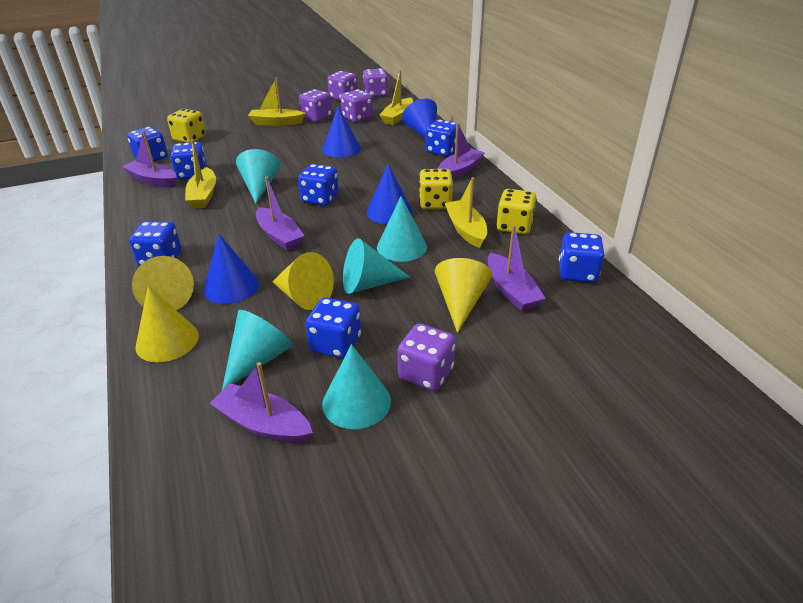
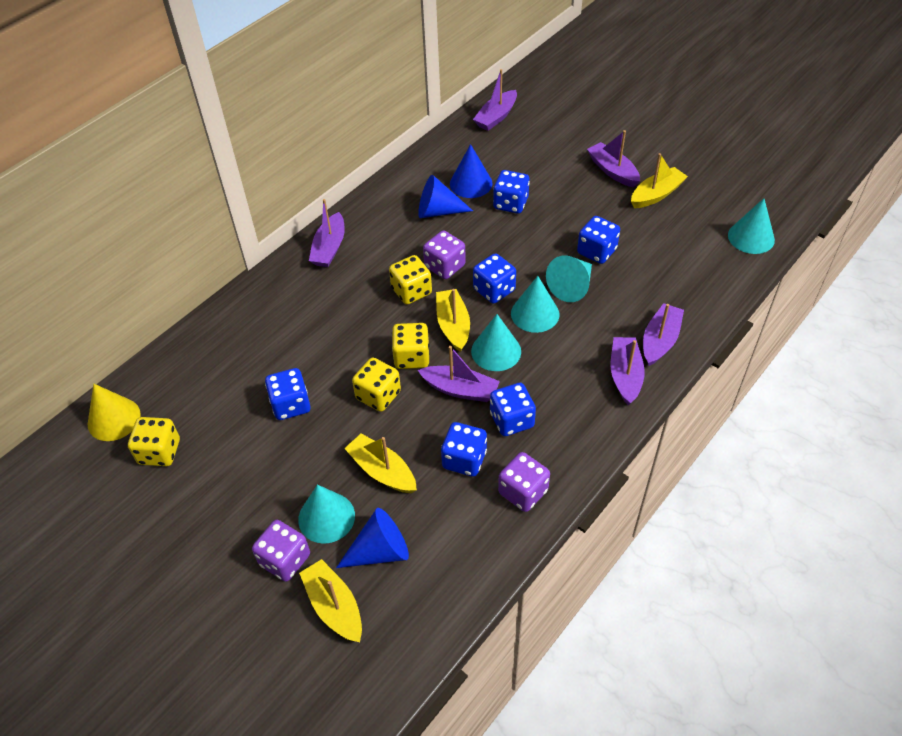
blue cone: 4 -> 3
blue dice: 7 -> 6
purple boat: 5 -> 6
purple dice: 5 -> 3
yellow cone: 4 -> 1
yellow dice: 3 -> 4

